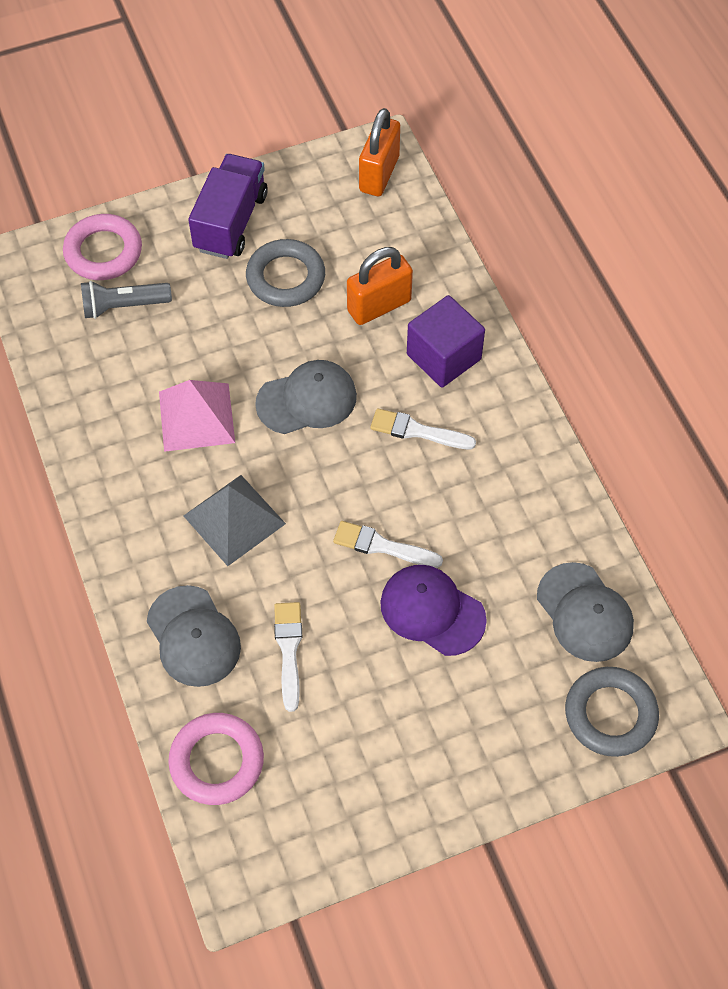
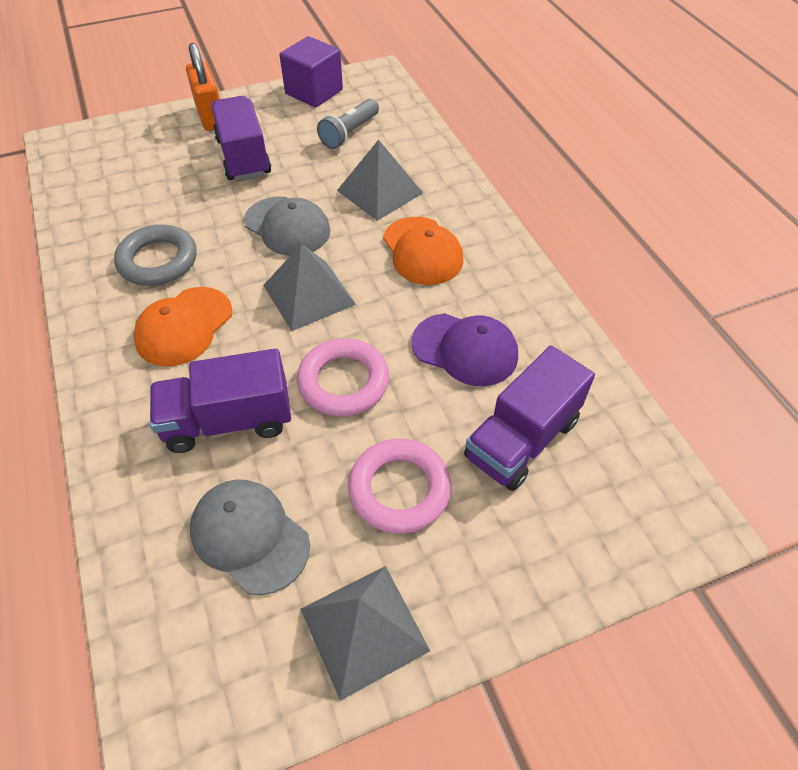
grey cap: 3 -> 2
grey pyramid: 1 -> 3
grey ring: 2 -> 1
orange cap: 0 -> 2
orange padlock: 2 -> 1
pink pyramid: 1 -> 0
purple truck: 1 -> 3
white brush: 3 -> 0

